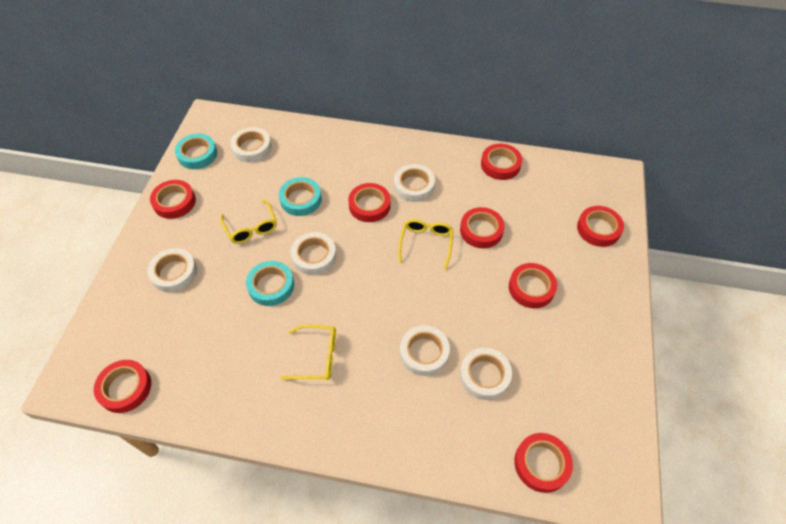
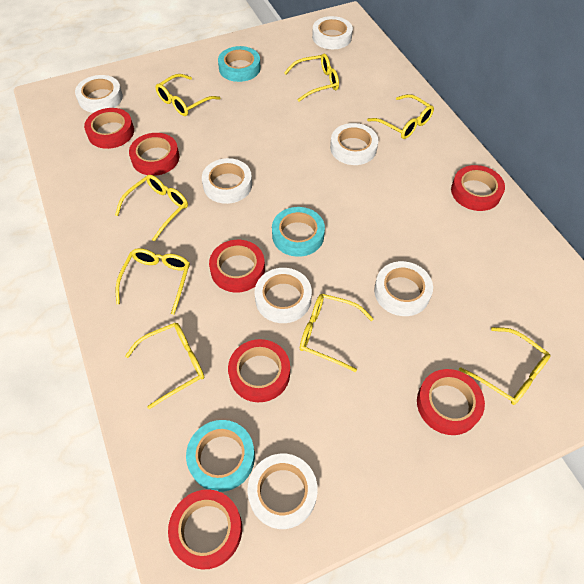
red tape: 8 -> 7
white tape: 6 -> 7
yellow glasses: 3 -> 8

